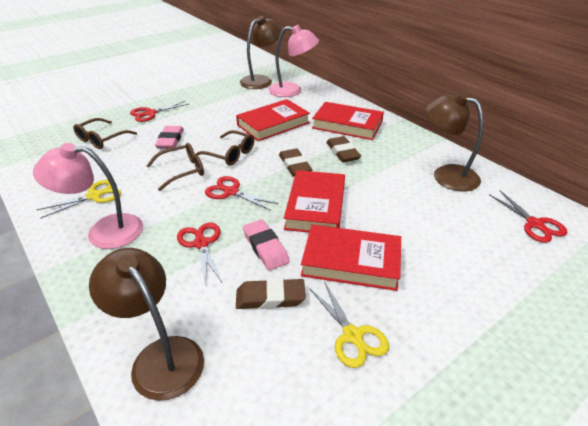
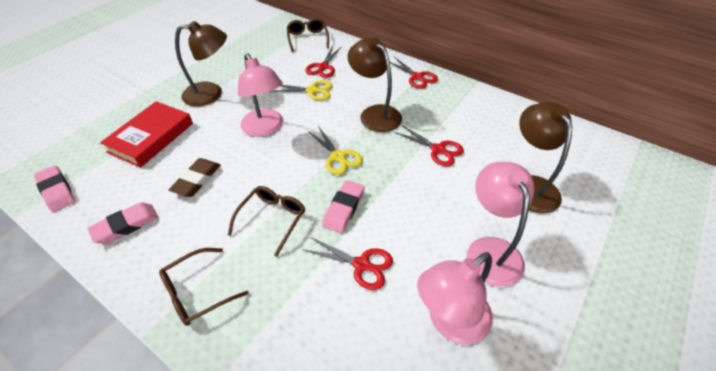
brown eraser: 3 -> 1
pink eraser: 2 -> 3
pink lamp: 2 -> 3
red book: 4 -> 1

